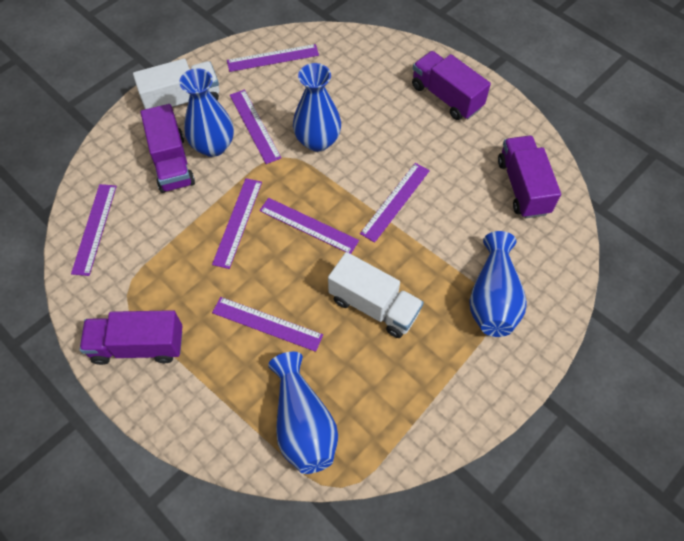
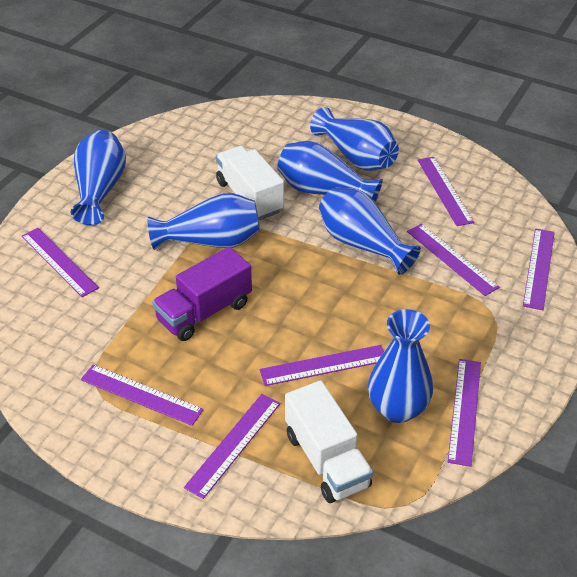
blue vase: 4 -> 6
purple ruler: 7 -> 8
purple truck: 4 -> 1

